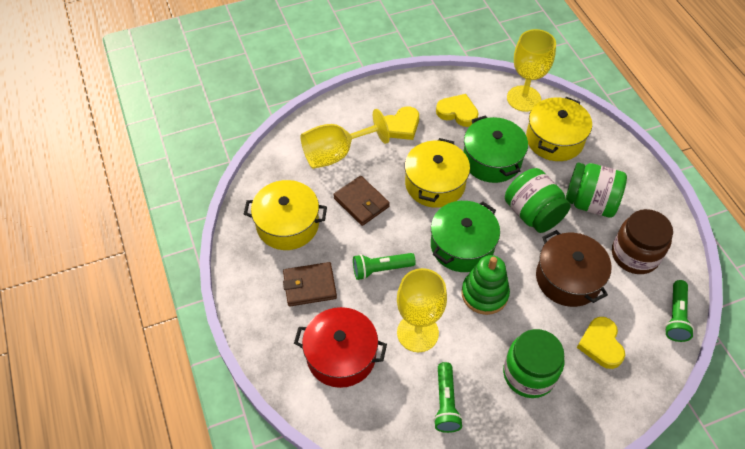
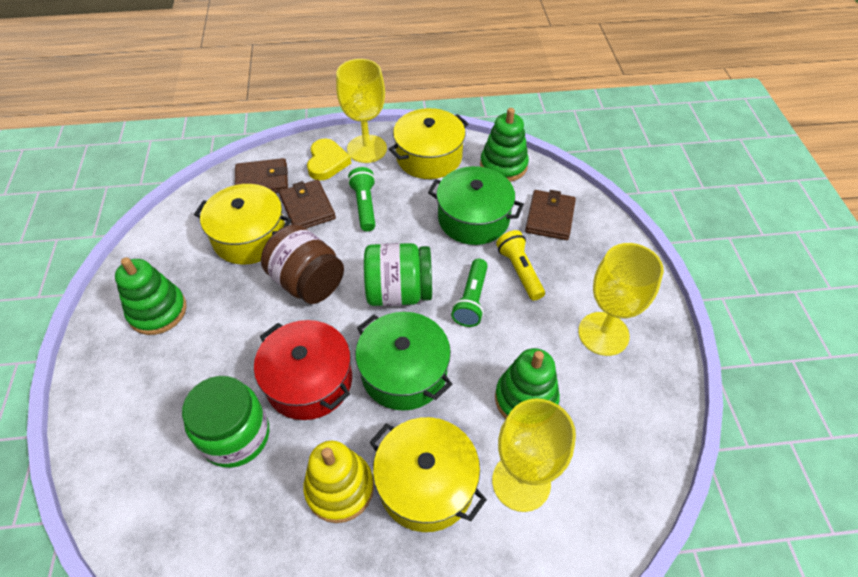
brown pot: 1 -> 0
brown wallet: 2 -> 3
green flashlight: 3 -> 2
green jar: 3 -> 2
green stacking toy: 1 -> 3
yellow flashlight: 0 -> 1
yellow heart: 3 -> 1
yellow stacking toy: 0 -> 1

